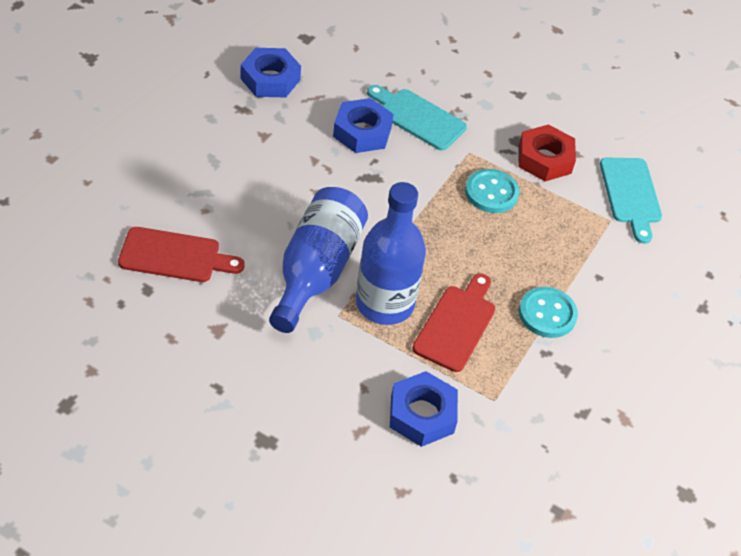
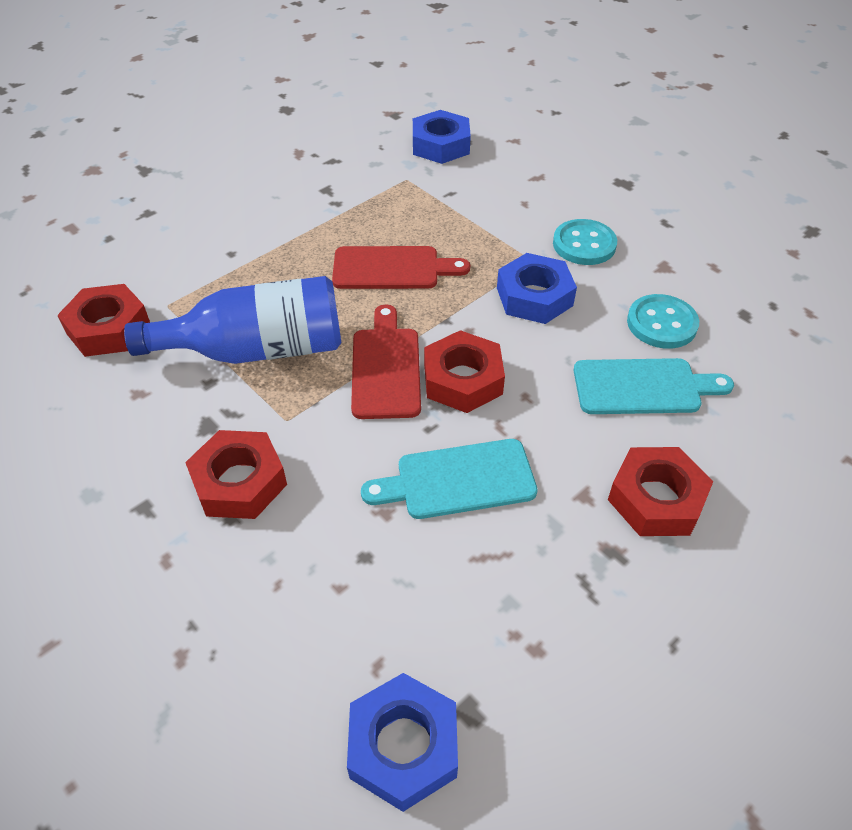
blue bottle: 2 -> 1
red nut: 1 -> 4

